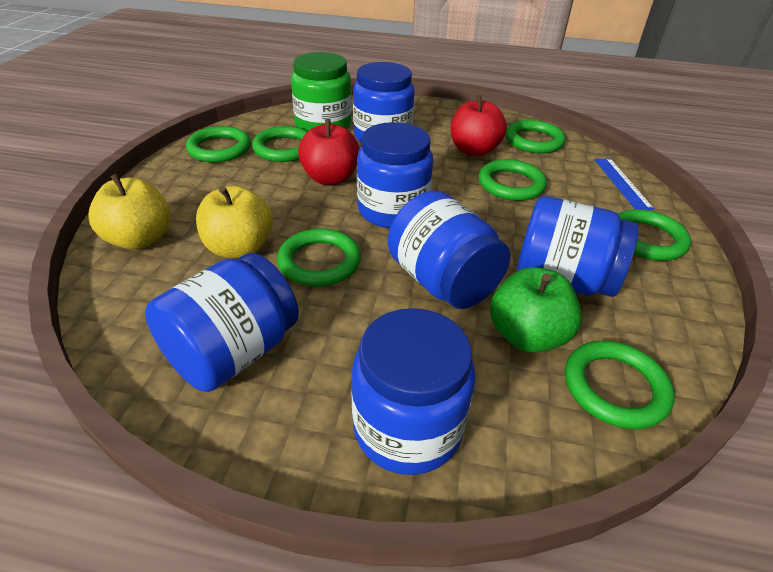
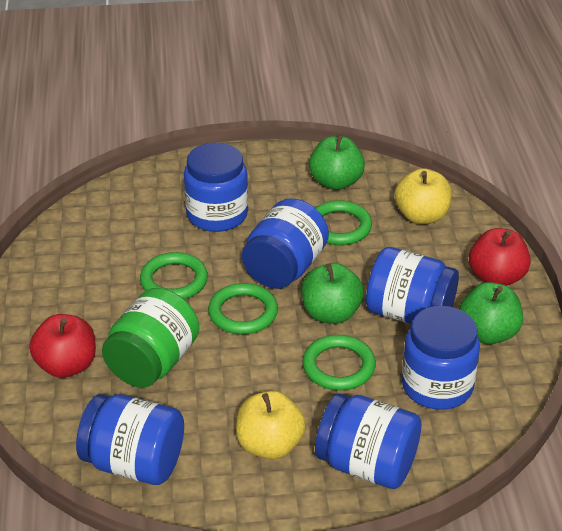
blue ruler: 1 -> 0
green apple: 1 -> 3
green ring: 7 -> 4

